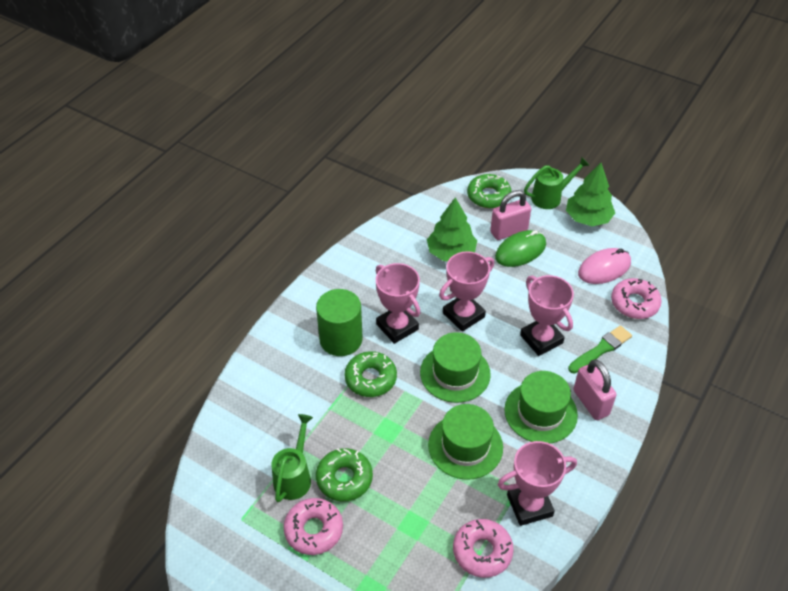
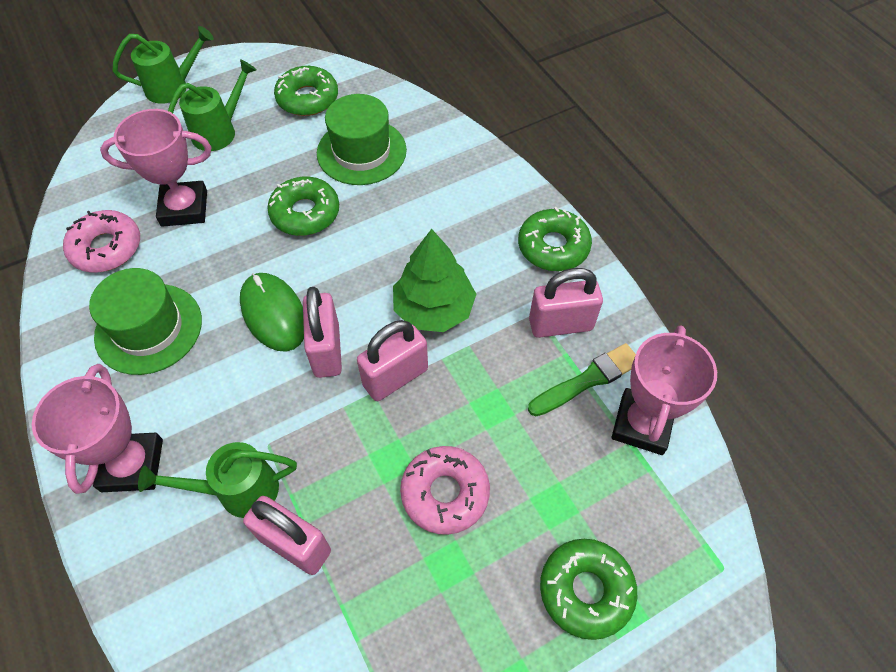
green cylinder: 1 -> 0
green donut: 3 -> 4
green hat: 3 -> 2
green tree: 2 -> 1
green watering can: 2 -> 3
pink donut: 3 -> 2
pink mouse: 1 -> 0
pink padlock: 2 -> 4
pink trophy: 4 -> 3

